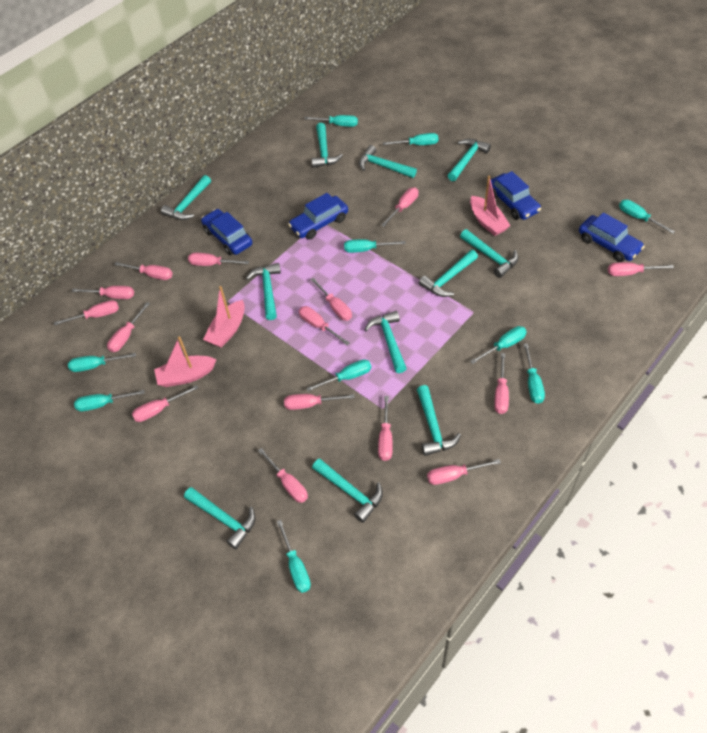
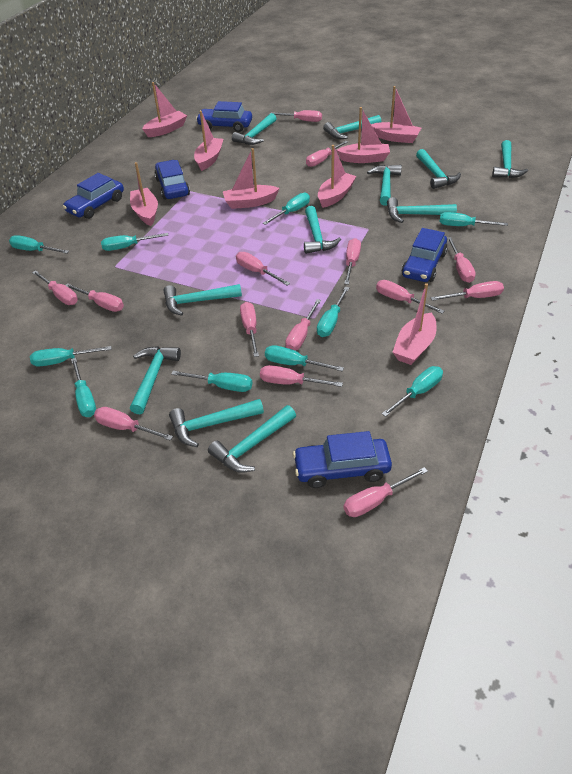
blue car: 4 -> 5
pink boat: 3 -> 8
pink screwdriver: 15 -> 14

